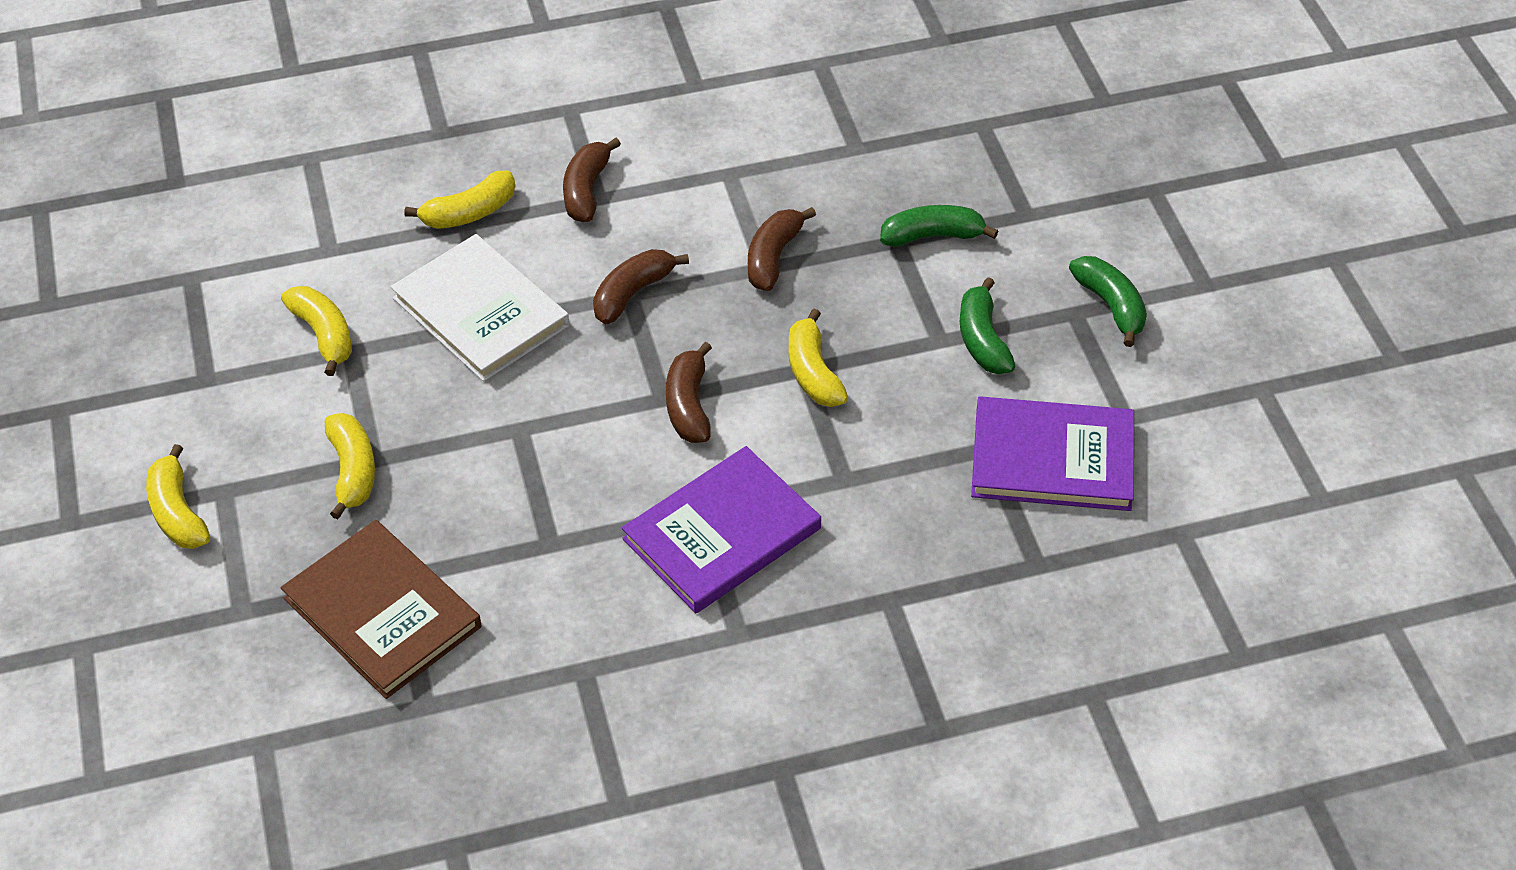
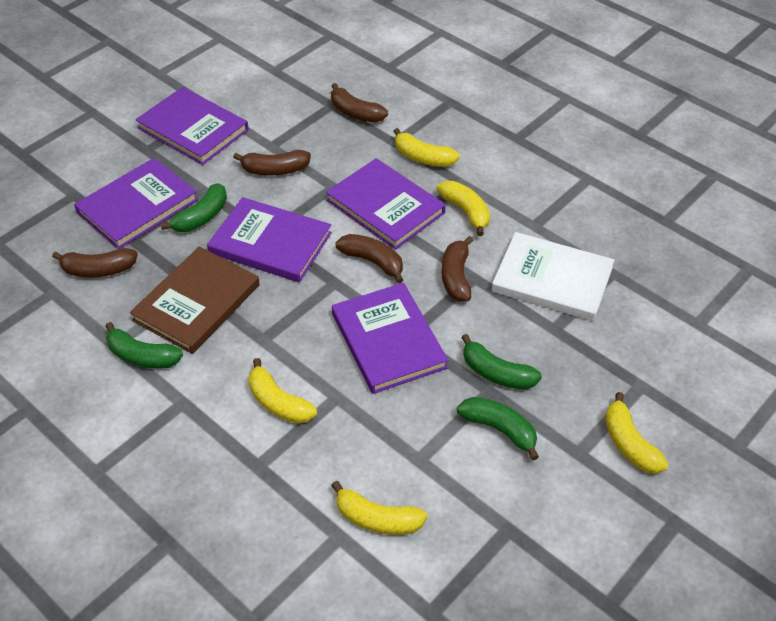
brown banana: 4 -> 5
green banana: 3 -> 4
purple book: 2 -> 5

